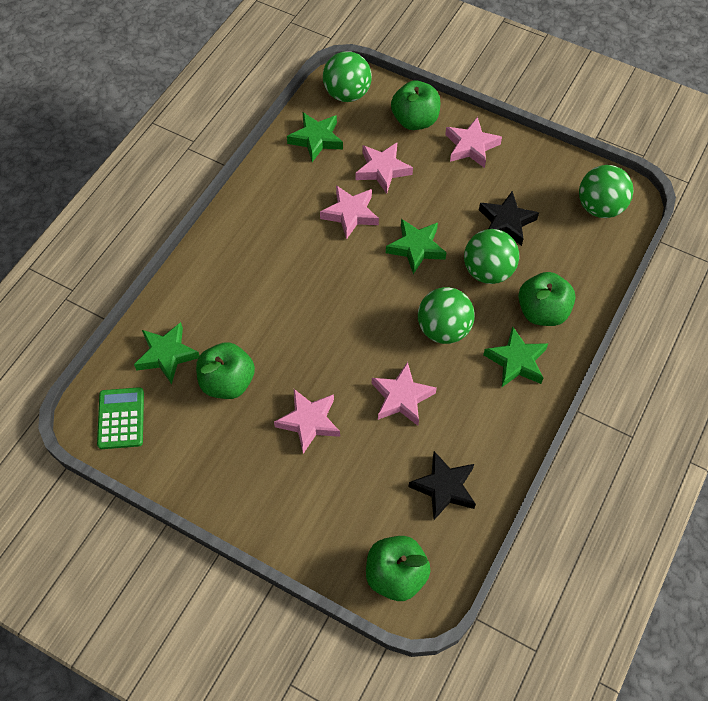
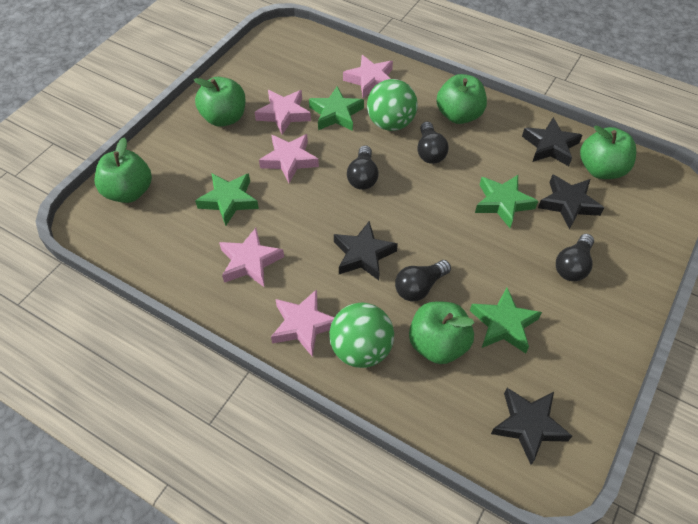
black light bulb: 0 -> 4
black star: 2 -> 4
green apple: 4 -> 5
green ball: 4 -> 2
green calculator: 1 -> 0

